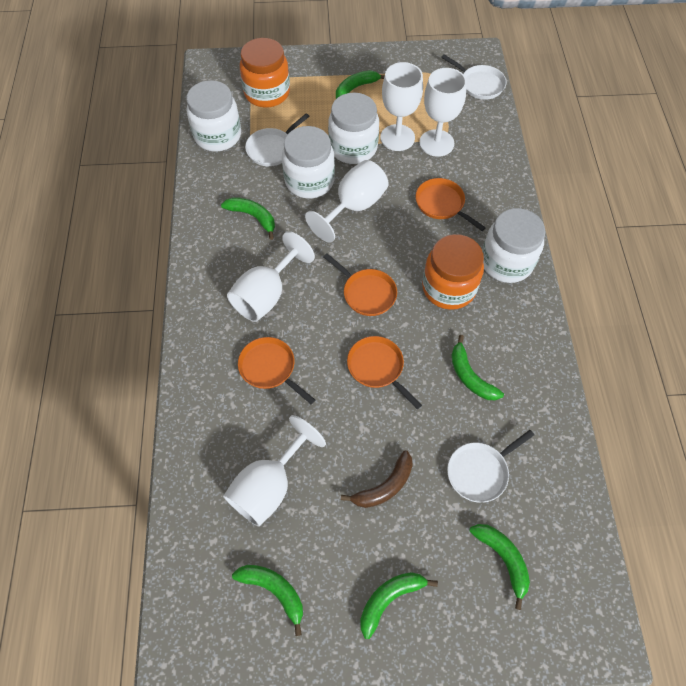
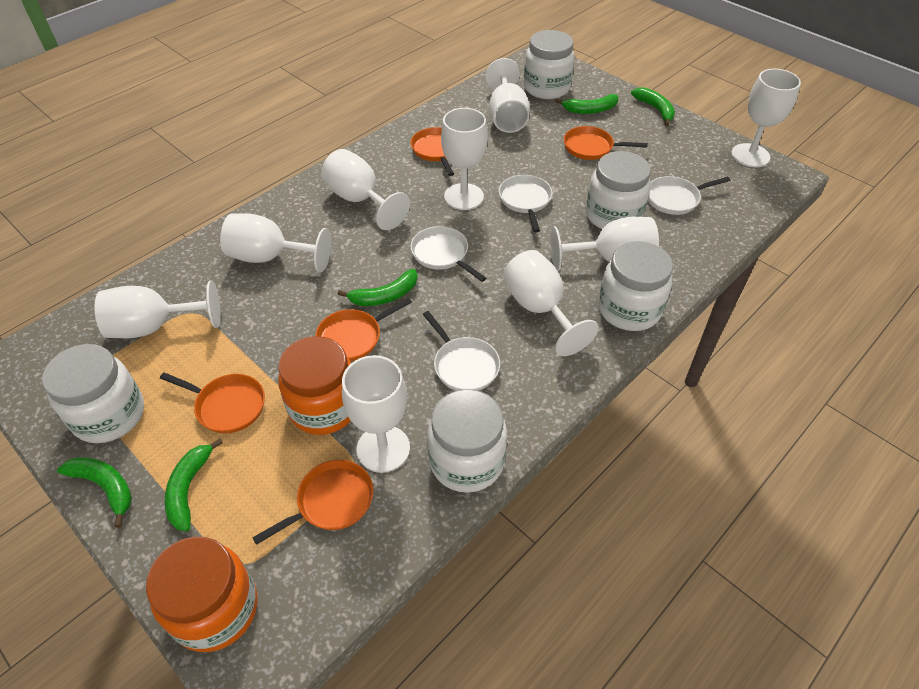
brown banana: 1 -> 0
green banana: 6 -> 5
orange pan: 4 -> 5
white goblet: 5 -> 9
white jar: 4 -> 5
white pan: 3 -> 4

